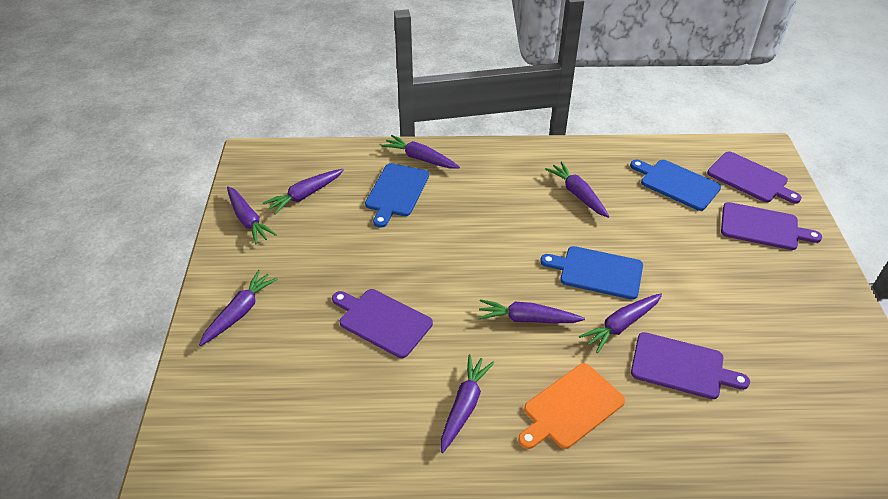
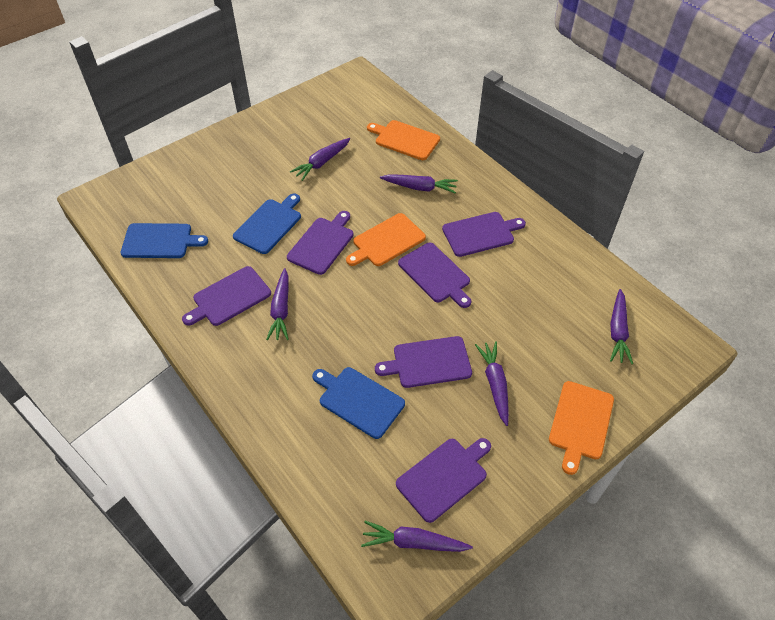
orange cutting board: 1 -> 3
purple carrot: 8 -> 6
purple cutting board: 4 -> 6

